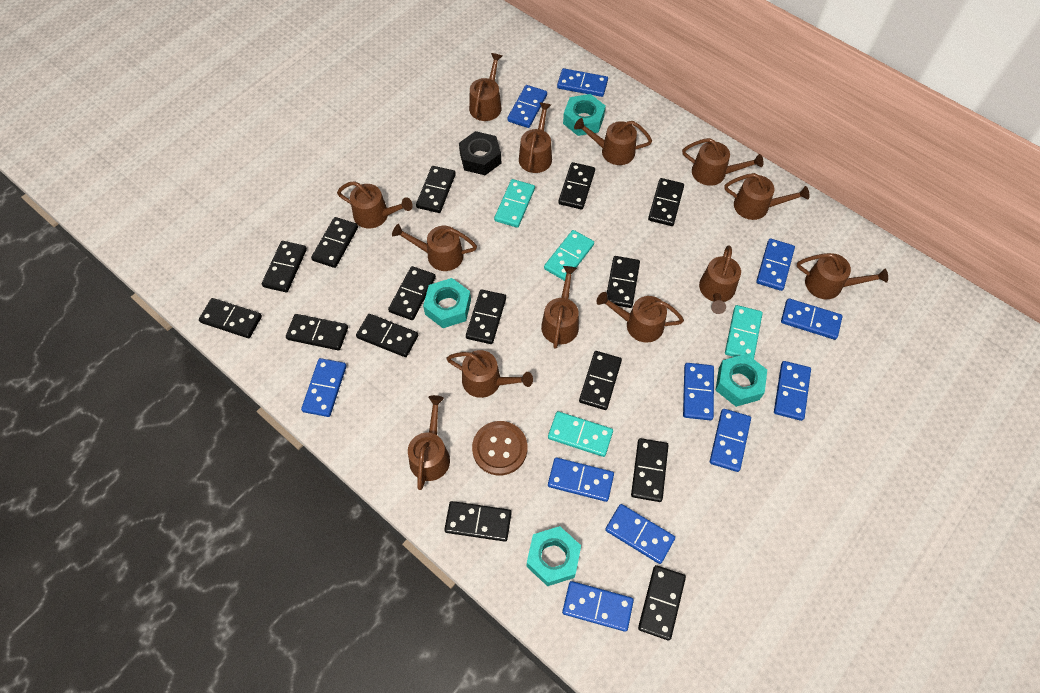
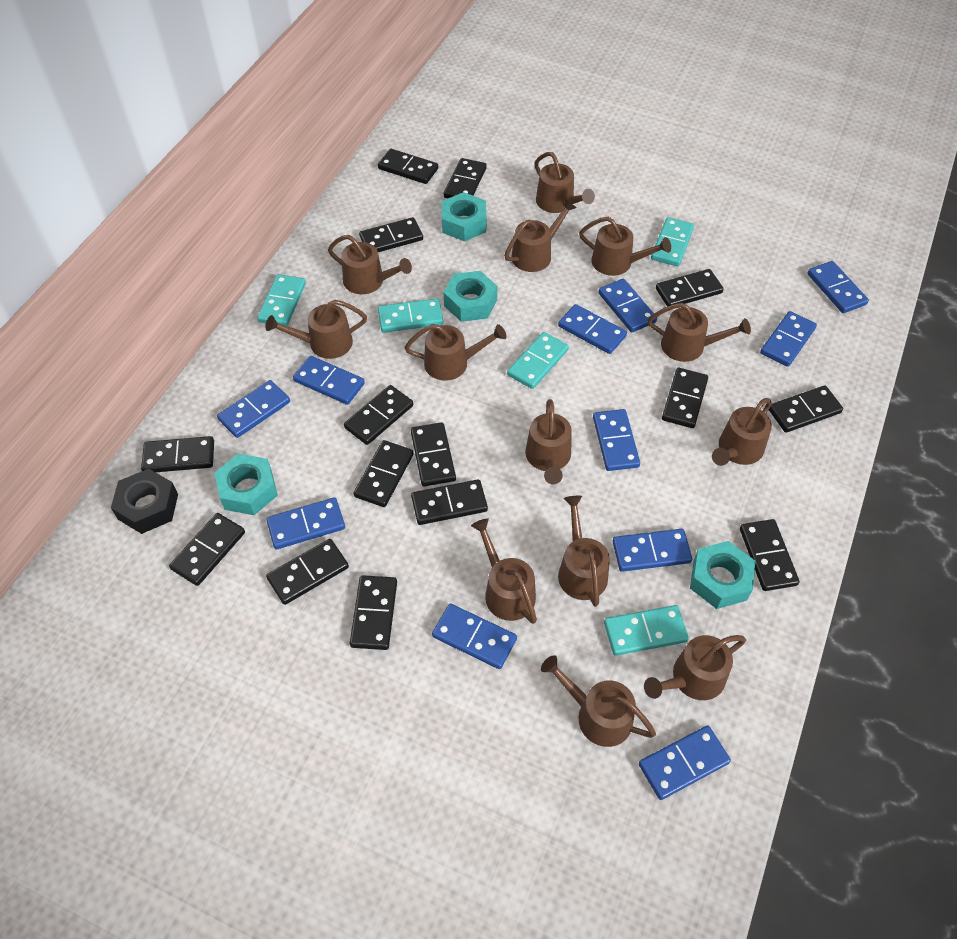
brown button: 1 -> 0
turquoise domino: 4 -> 5

